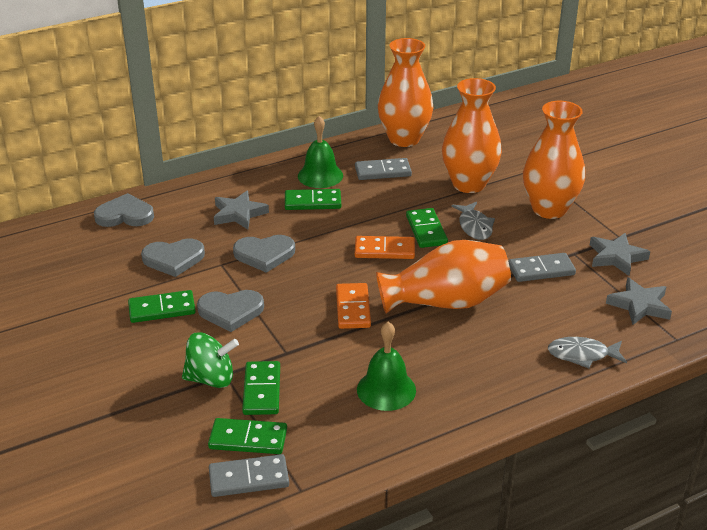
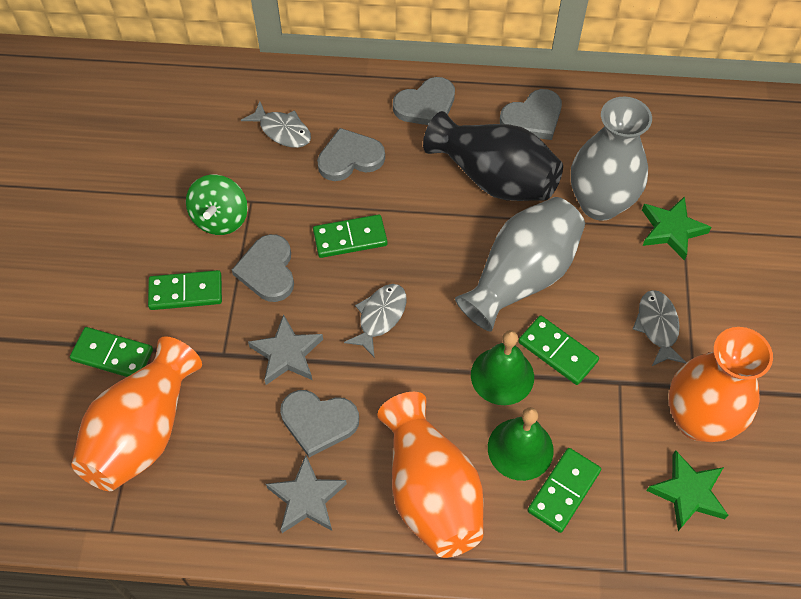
black vase: 0 -> 1
green star: 0 -> 2
grey domino: 3 -> 0
grey fish: 2 -> 3
grey heart: 4 -> 5
grey star: 3 -> 2
grey vase: 0 -> 2
orange domino: 2 -> 0
orange vase: 4 -> 3

